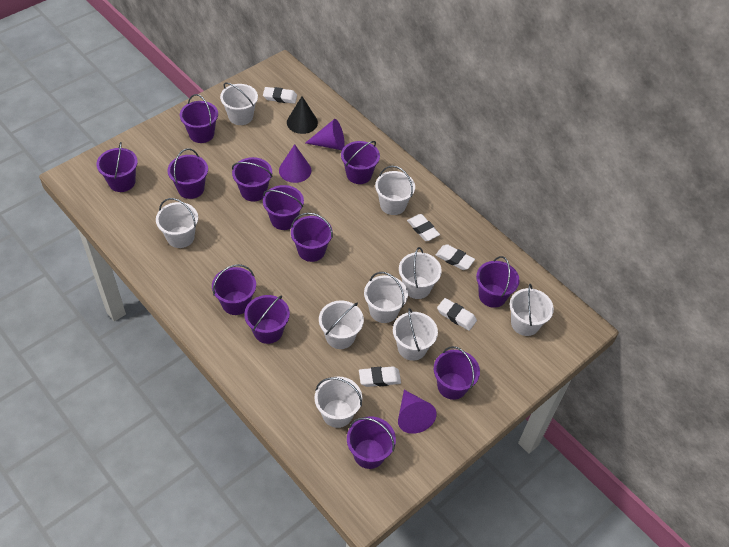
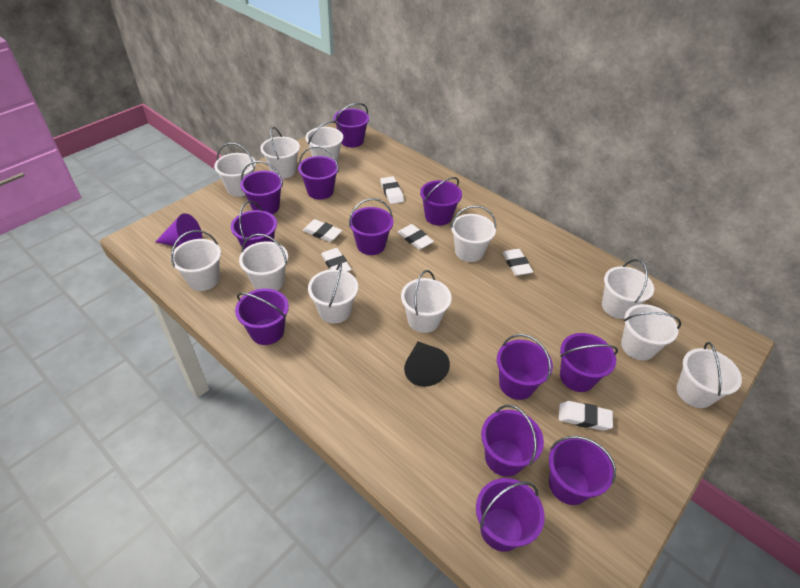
purple cone: 3 -> 1
white bucket: 9 -> 11
white eraser: 5 -> 6

